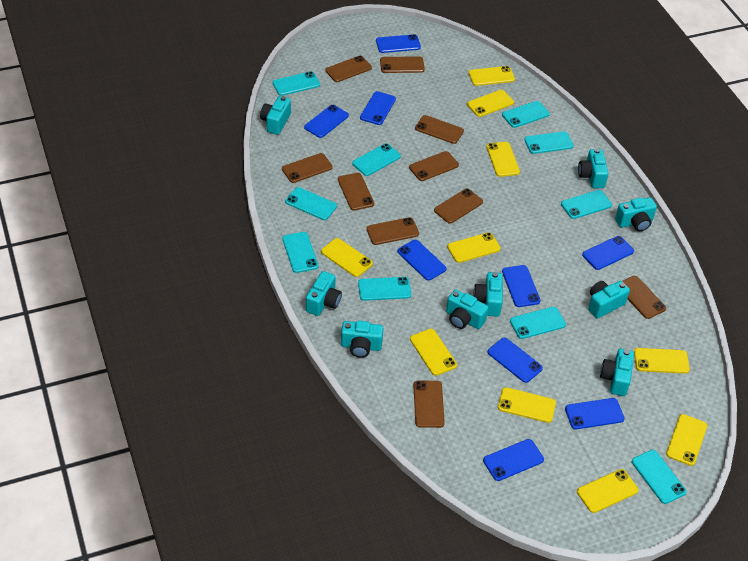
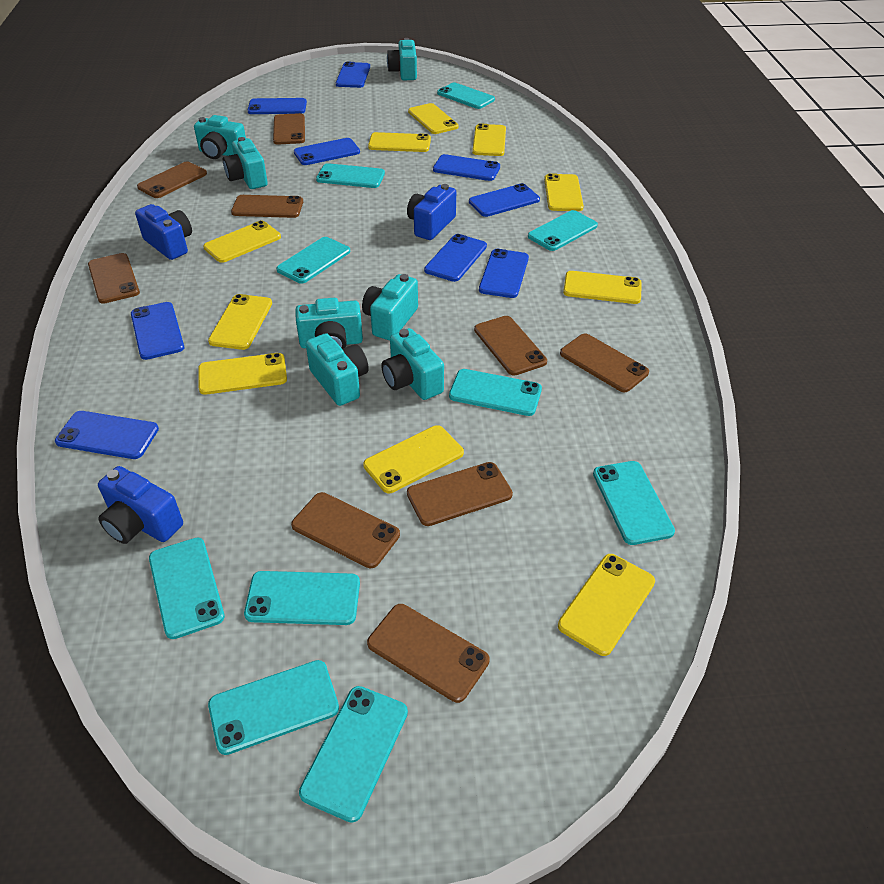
blue camera: 0 -> 3
brown phone: 10 -> 9
turquoise camera: 9 -> 7

